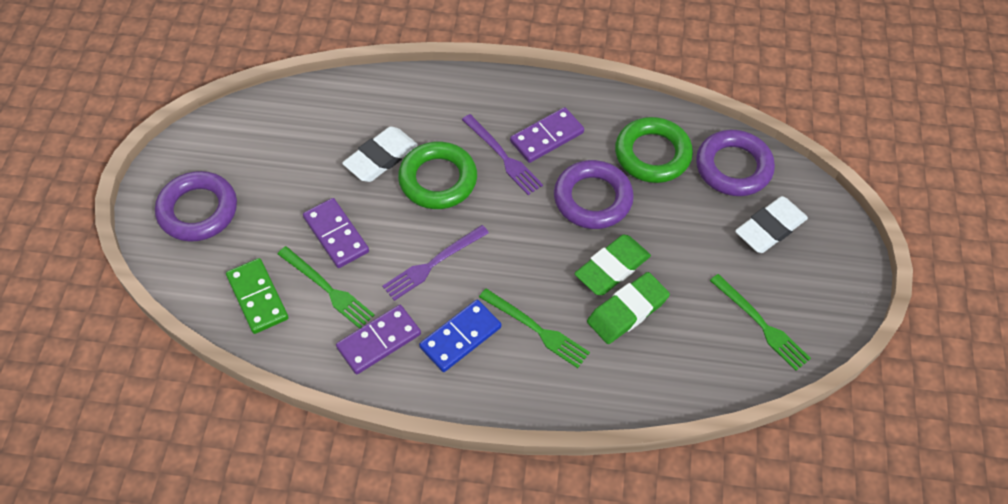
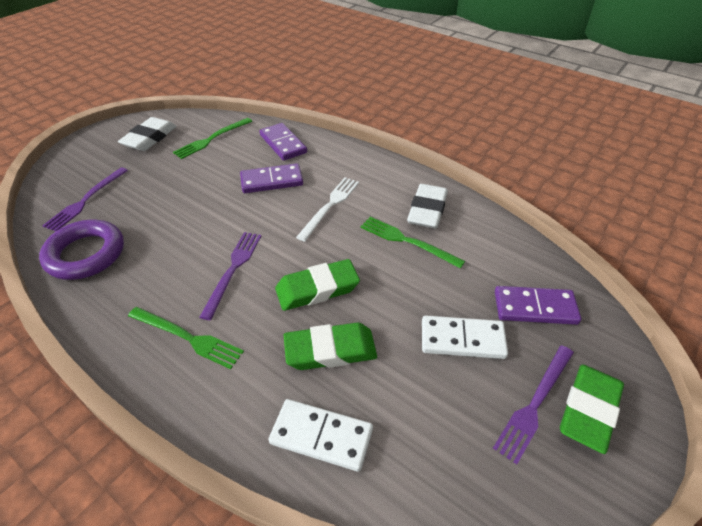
blue domino: 1 -> 0
green domino: 1 -> 0
green eraser: 2 -> 3
green ring: 2 -> 0
purple fork: 2 -> 3
purple ring: 3 -> 1
white domino: 0 -> 2
white fork: 0 -> 1

